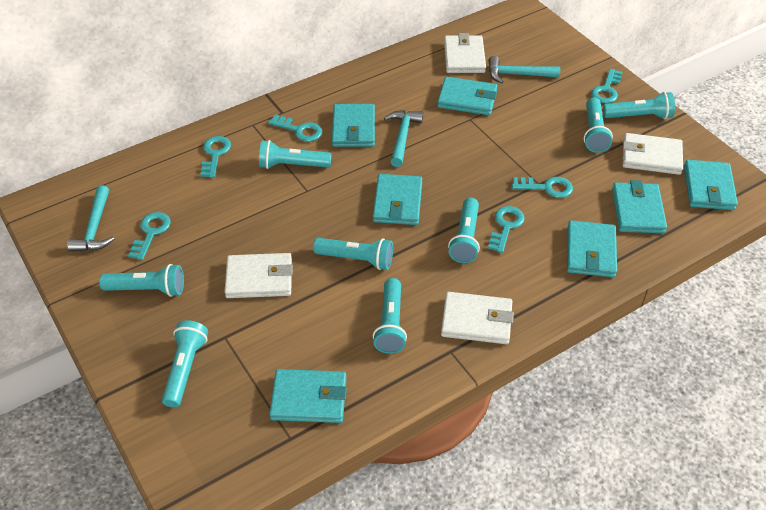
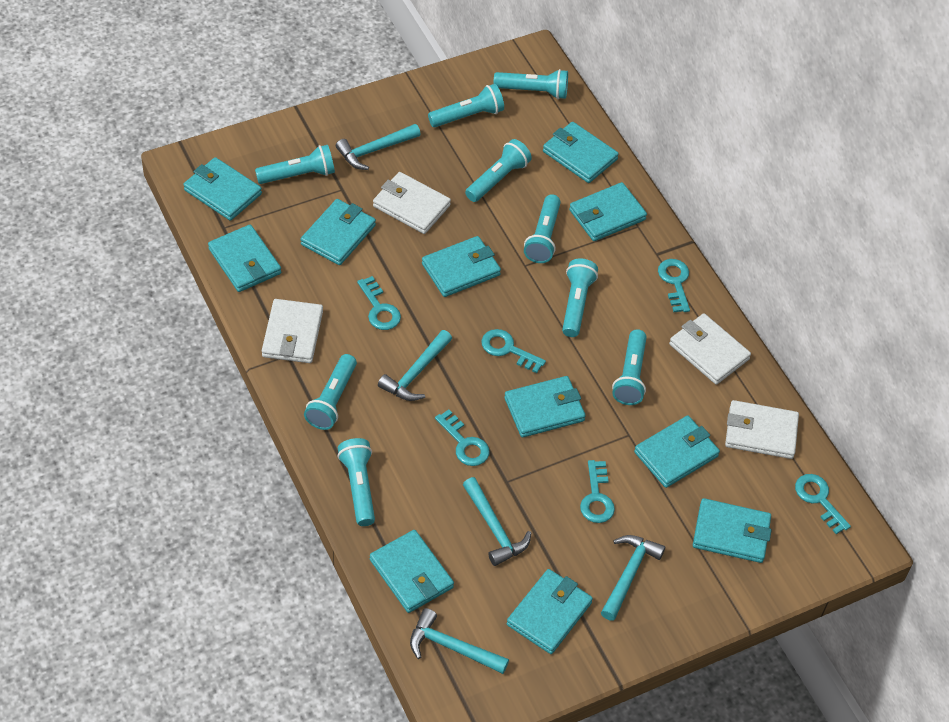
turquoise flashlight: 8 -> 9
turquoise hammer: 3 -> 5
turquoise wallet: 7 -> 11

